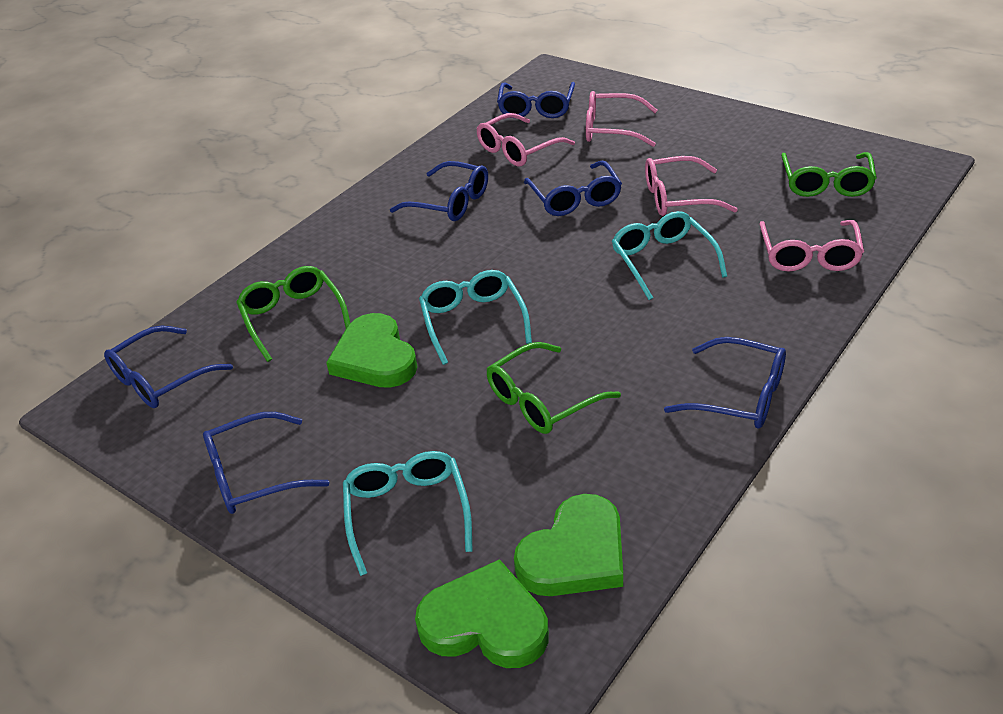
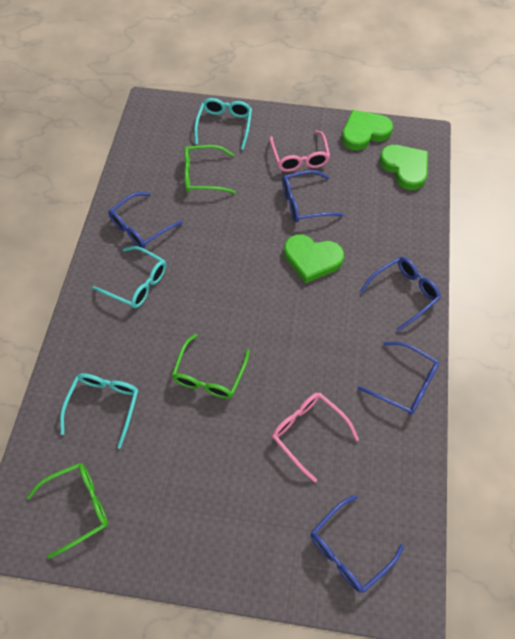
blue glasses: 6 -> 5
pink glasses: 4 -> 2

